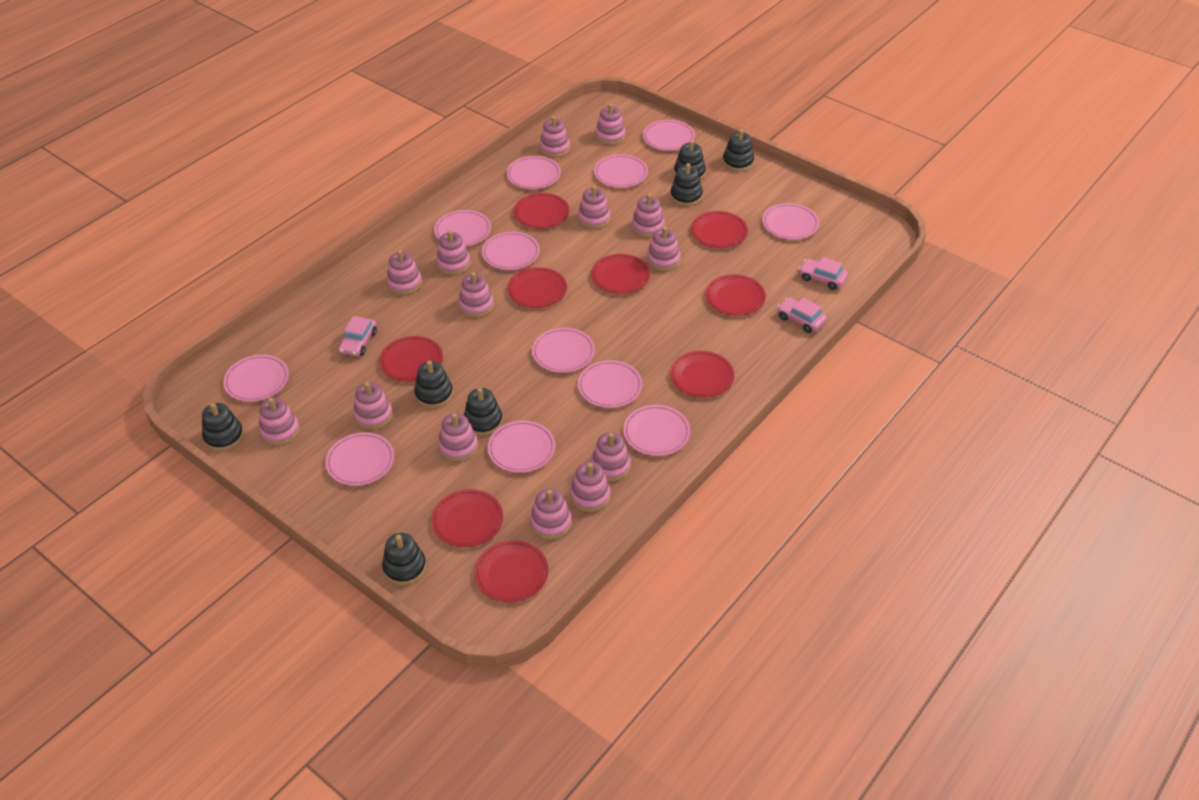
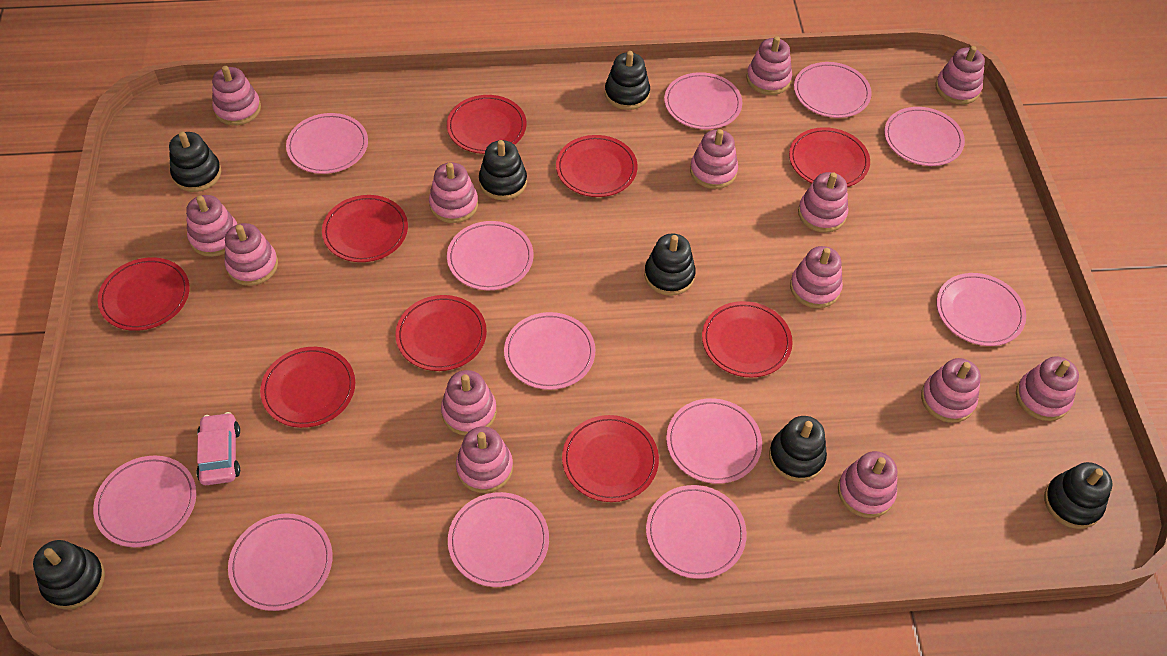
pink car: 3 -> 1

